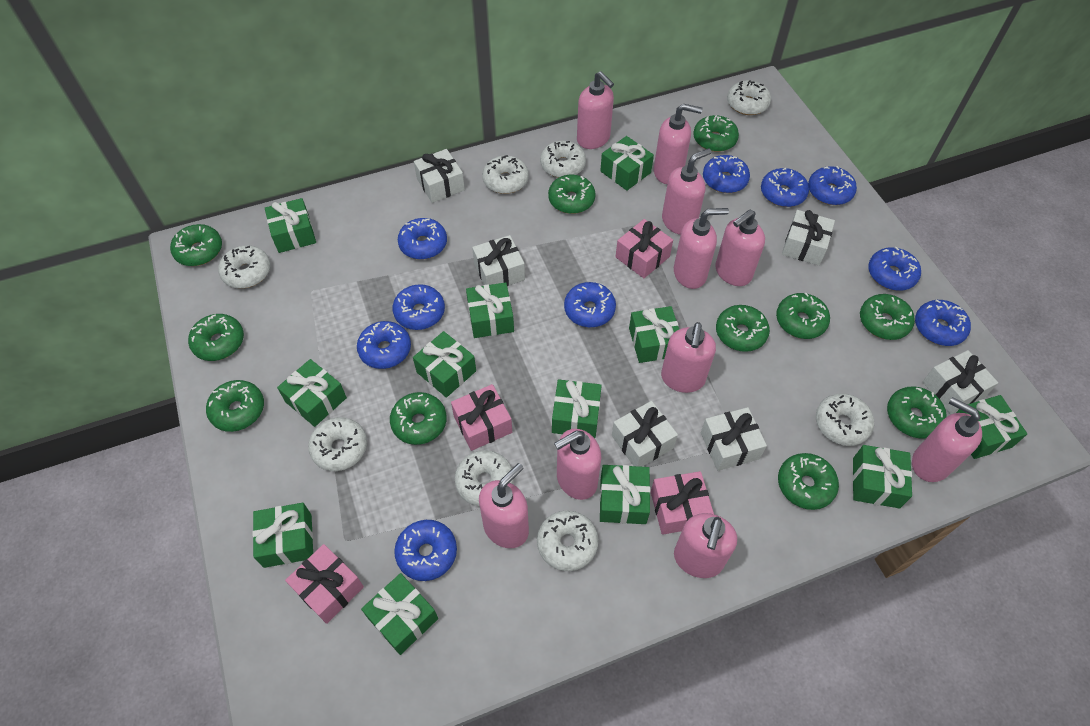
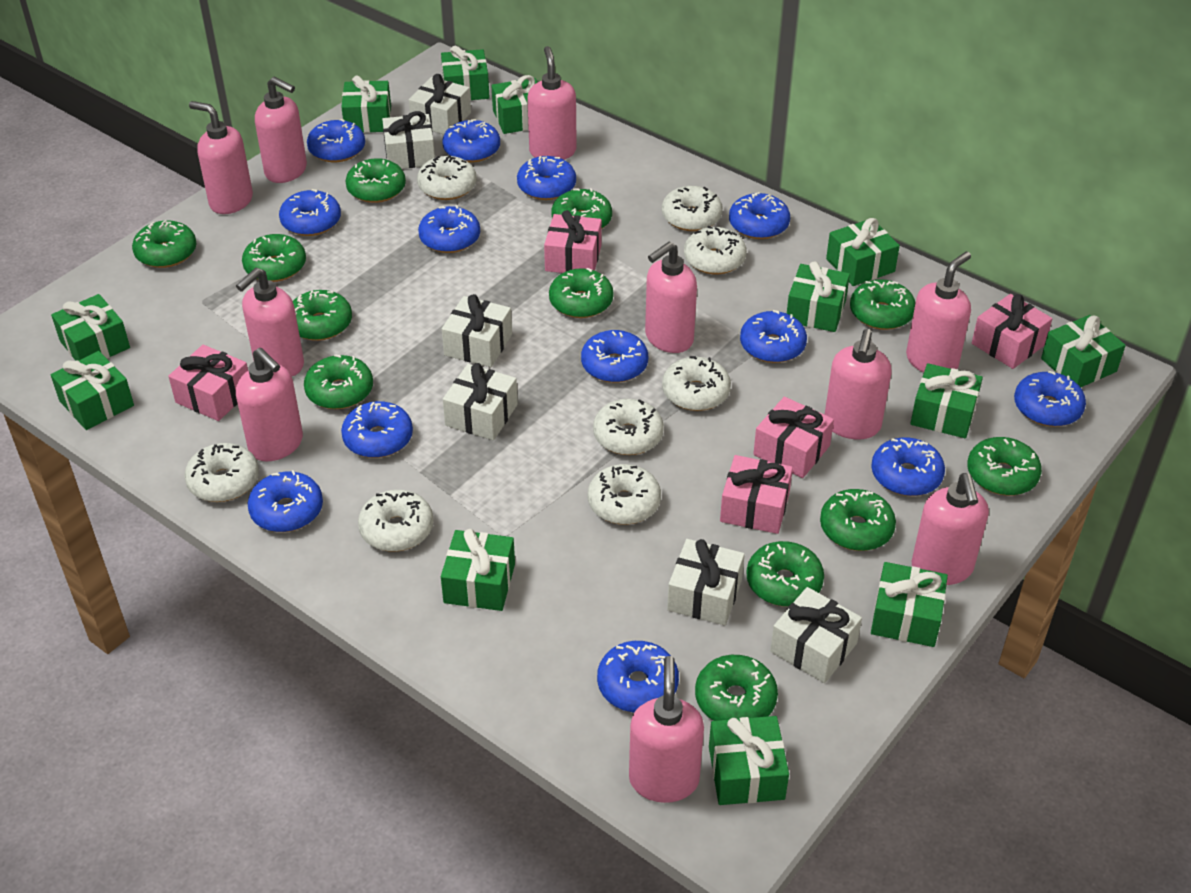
blue donut: 10 -> 13
green donut: 11 -> 12
pink gift: 4 -> 5

